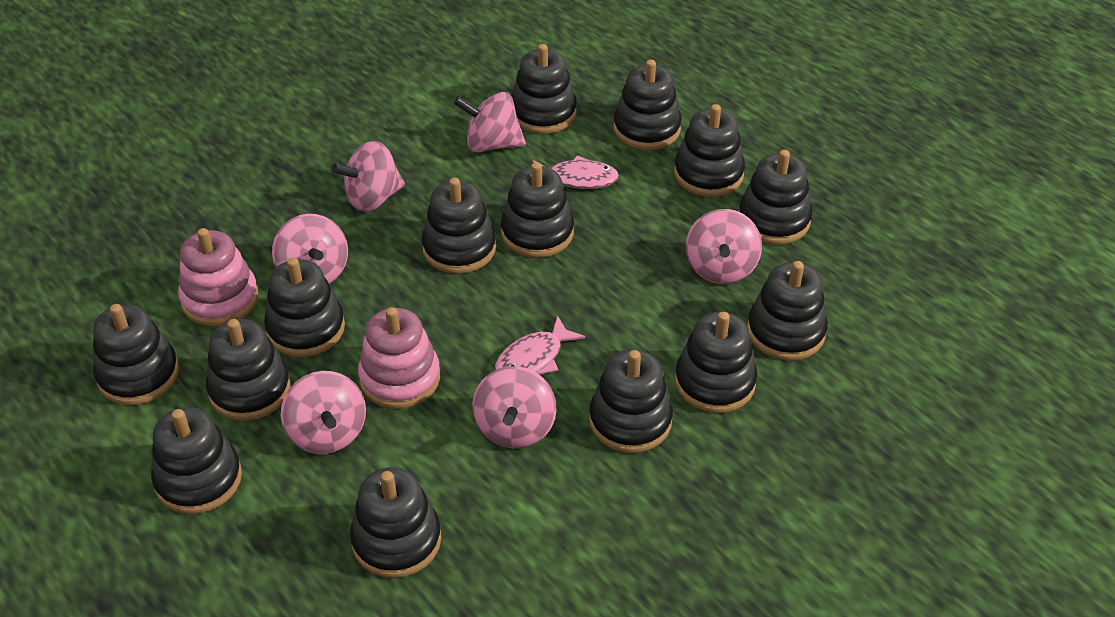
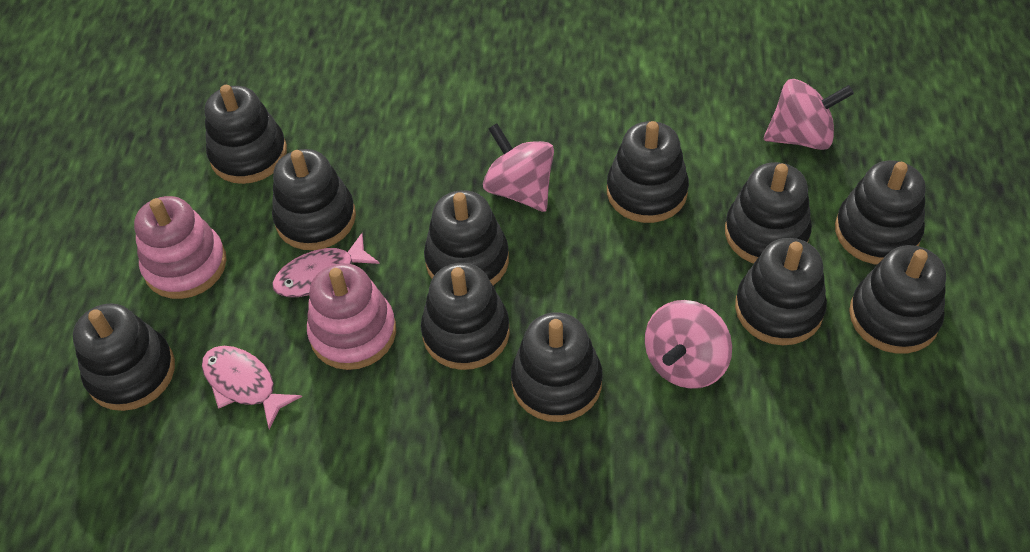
black stacking toy: 14 -> 11
pink spinning top: 6 -> 3

